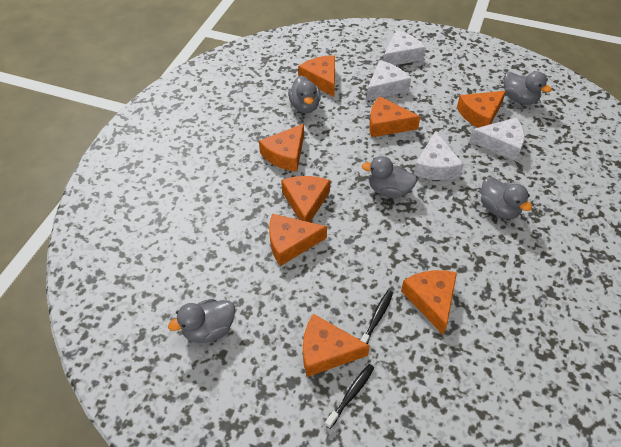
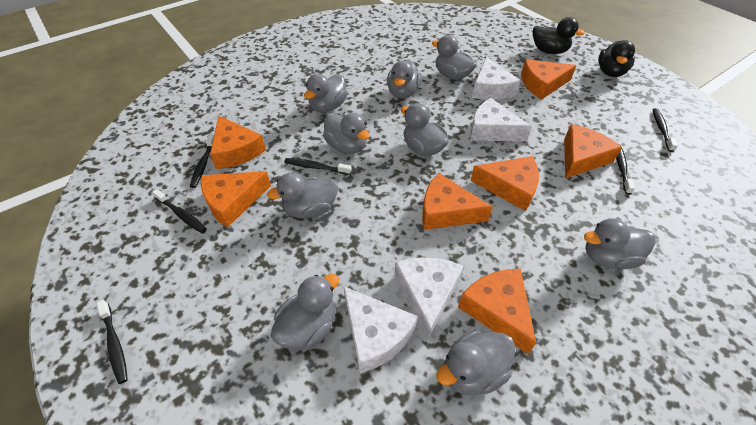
black duck: 0 -> 2
black toothbrush: 2 -> 6
grey duck: 5 -> 9
orange cheese: 8 -> 7

